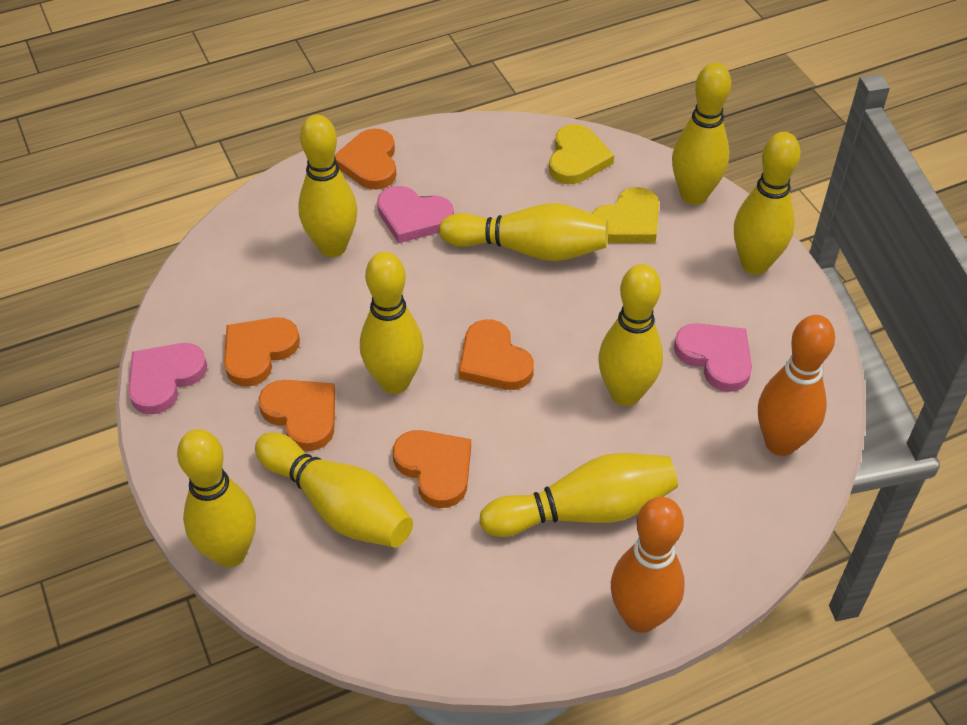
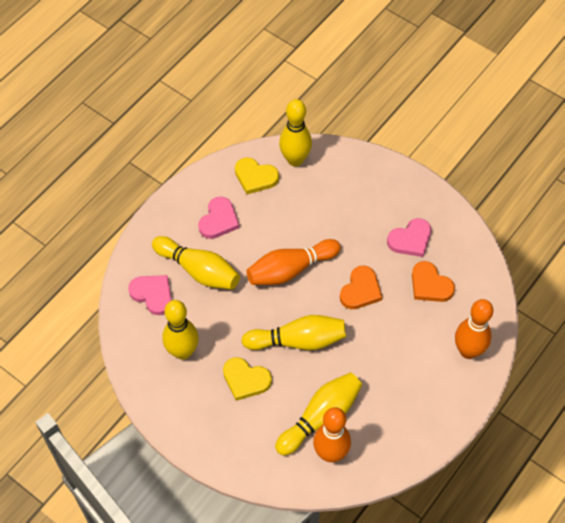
orange bowling pin: 2 -> 3
orange heart: 5 -> 2
yellow bowling pin: 9 -> 5

